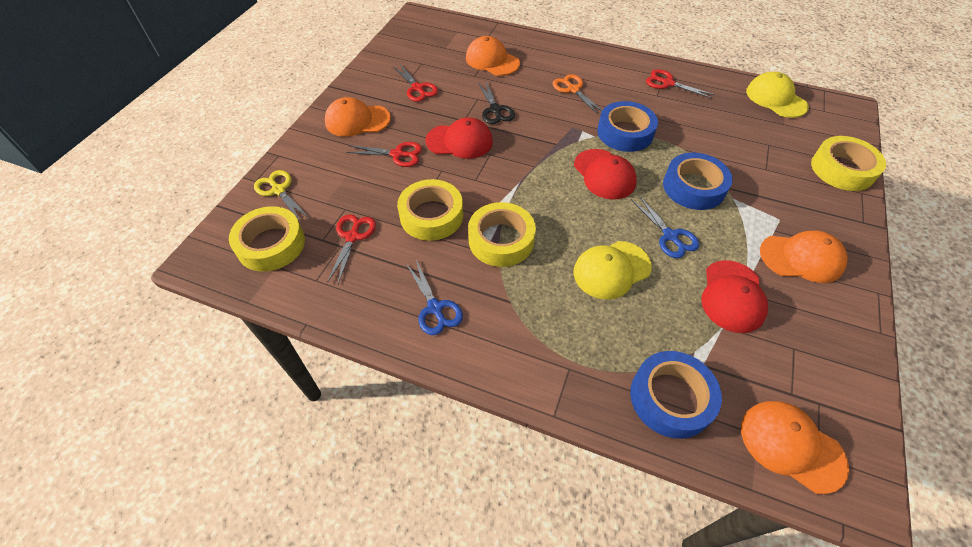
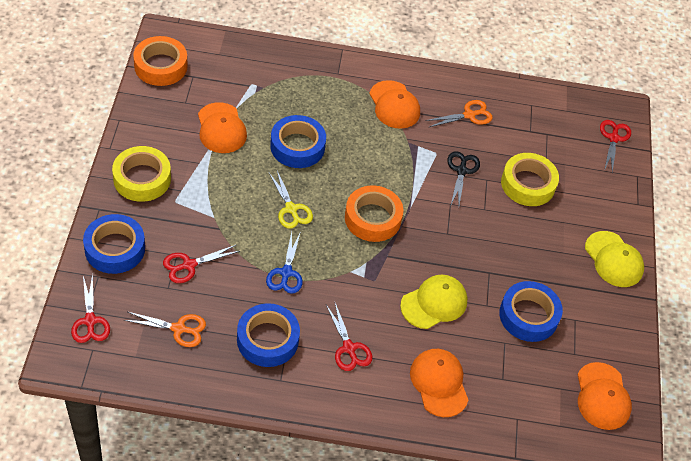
blue scissors: 2 -> 1
blue tape: 3 -> 4
orange scissors: 1 -> 2
orange tape: 0 -> 2
red cap: 3 -> 0
yellow tape: 4 -> 2

